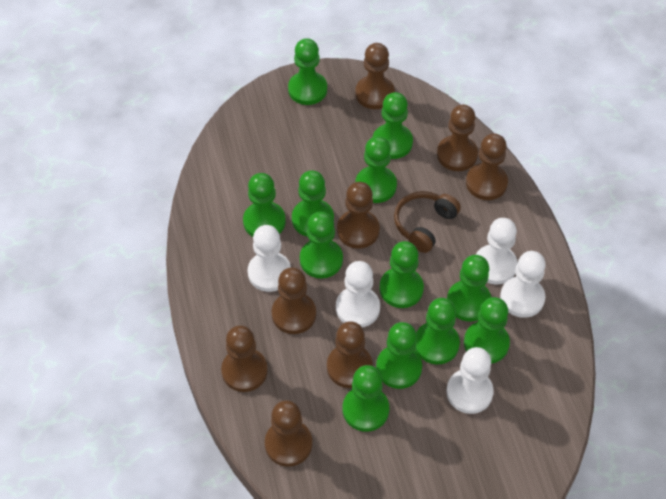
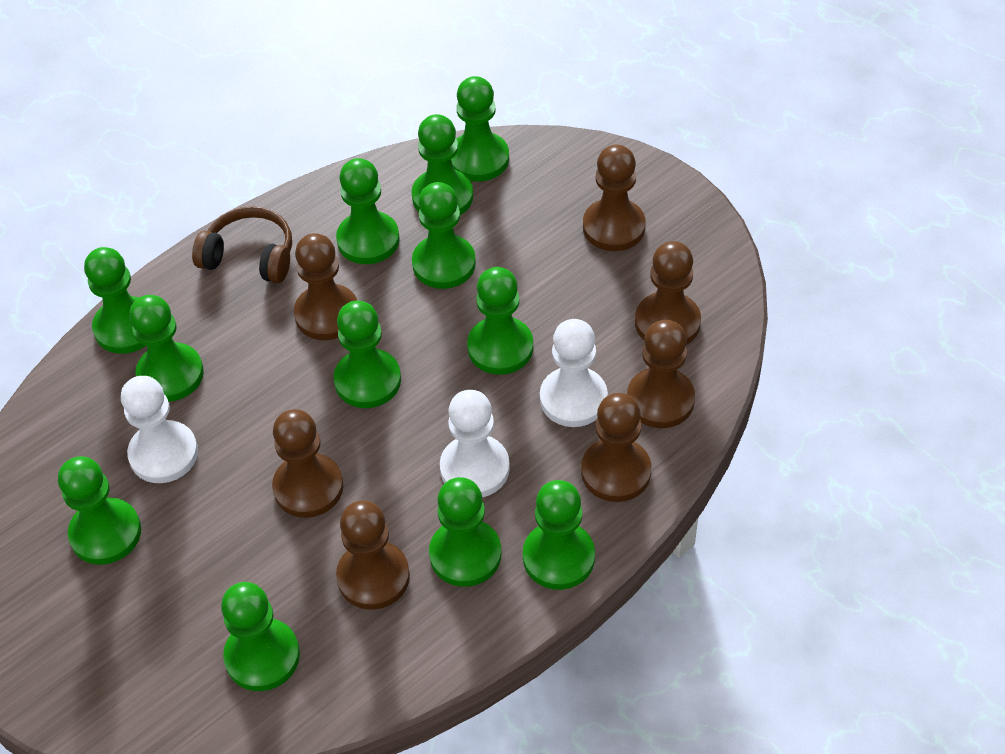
brown pawn: 8 -> 7
white pawn: 5 -> 3

